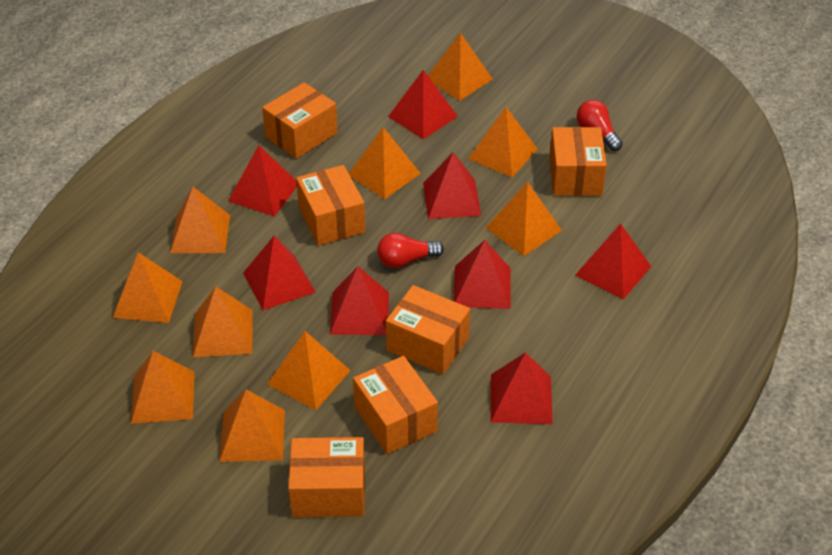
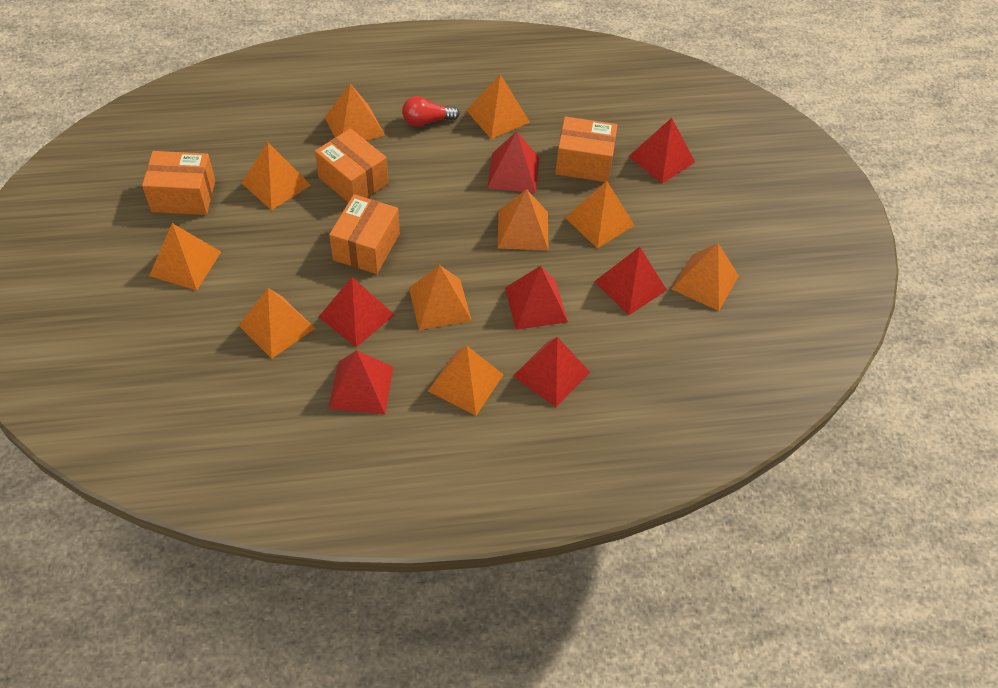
orange box: 6 -> 4
red light bulb: 2 -> 1
red pyramid: 8 -> 7

